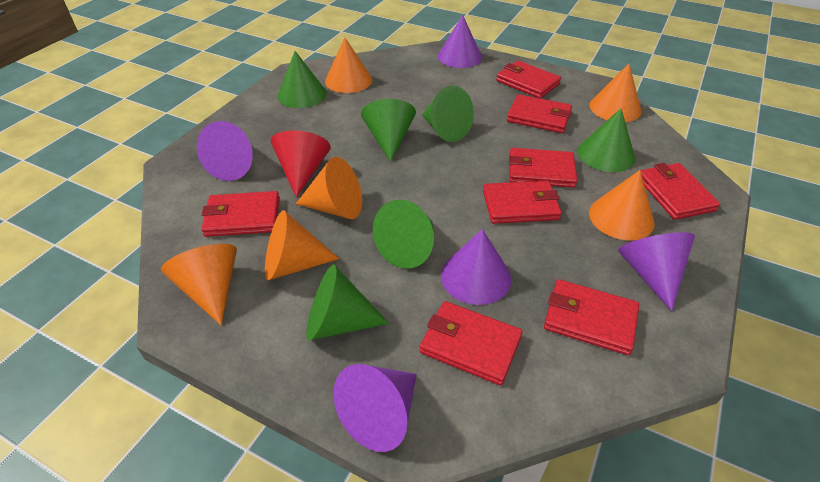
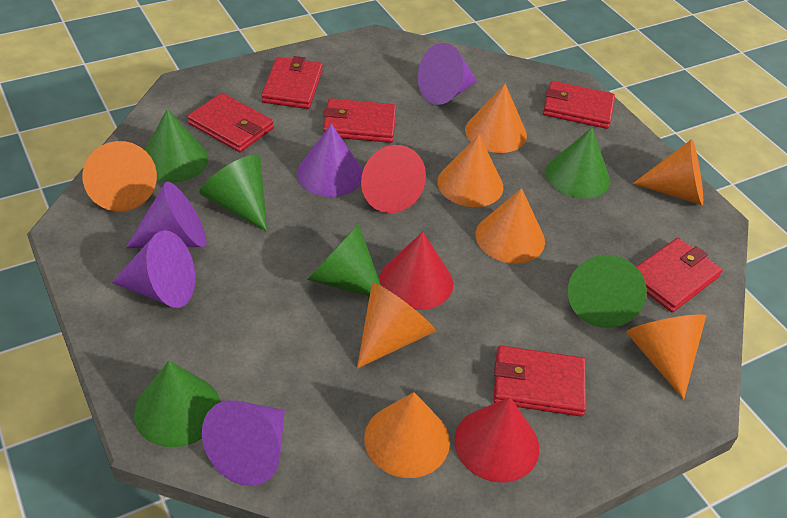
orange cone: 6 -> 8
red cone: 1 -> 3
red wallet: 8 -> 6

